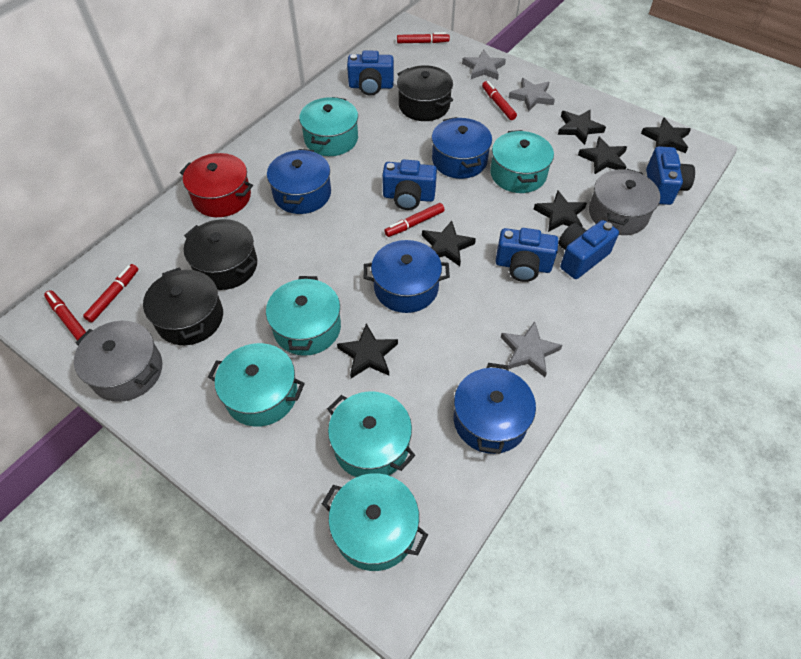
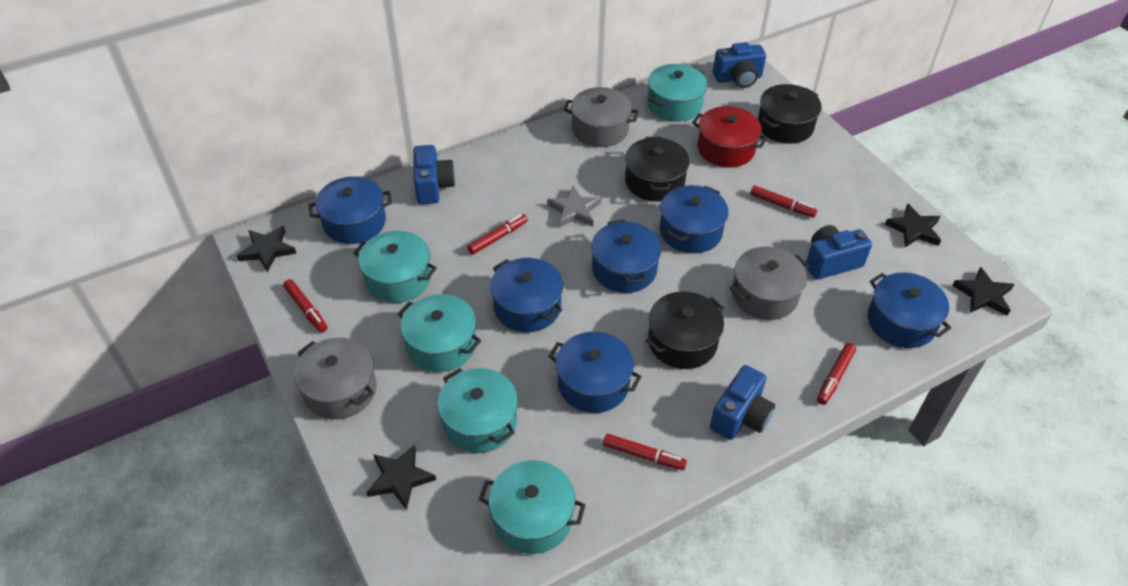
black star: 6 -> 4
blue camera: 5 -> 4
blue pot: 4 -> 6
grey pot: 2 -> 3
grey star: 3 -> 1
turquoise pot: 6 -> 5

